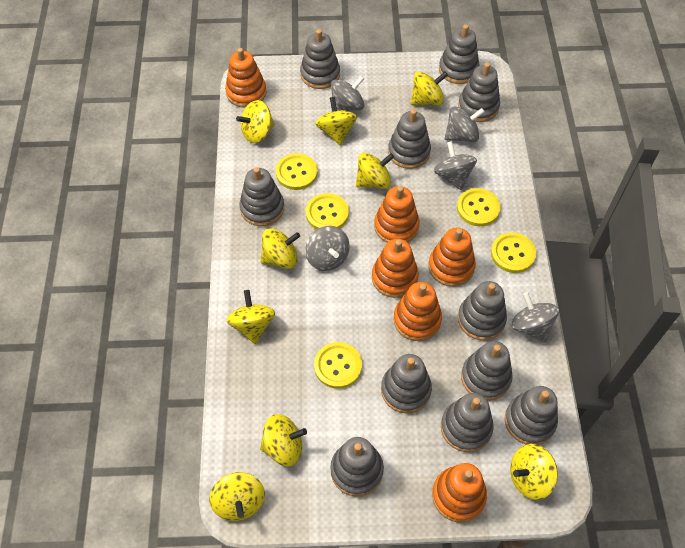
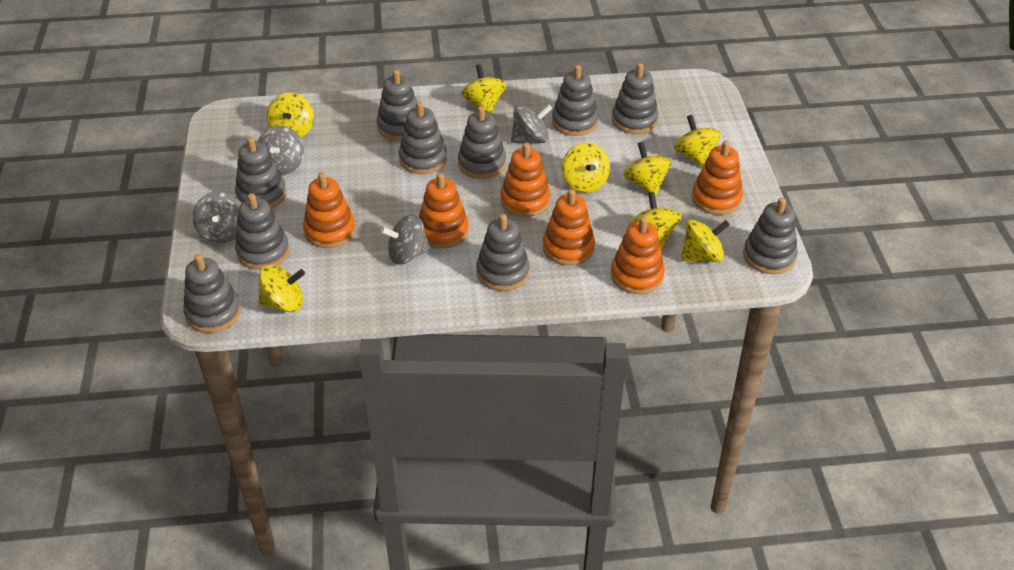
grey spinning top: 5 -> 4
grey stacking toy: 11 -> 10
yellow button: 5 -> 0
yellow spinning top: 9 -> 8

